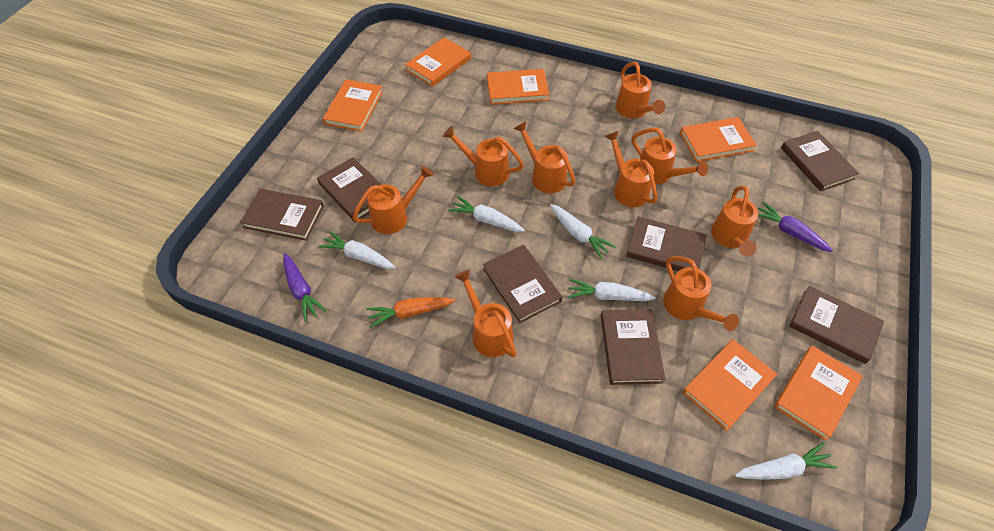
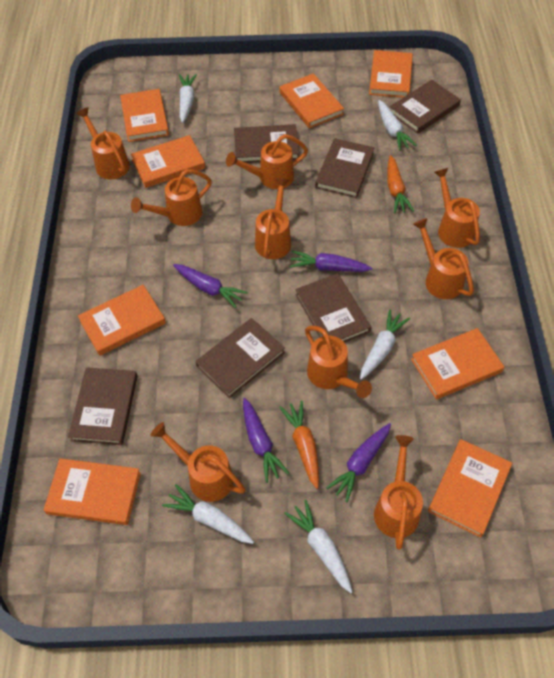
brown book: 7 -> 6
orange book: 6 -> 8
orange carrot: 1 -> 2
purple carrot: 2 -> 4

